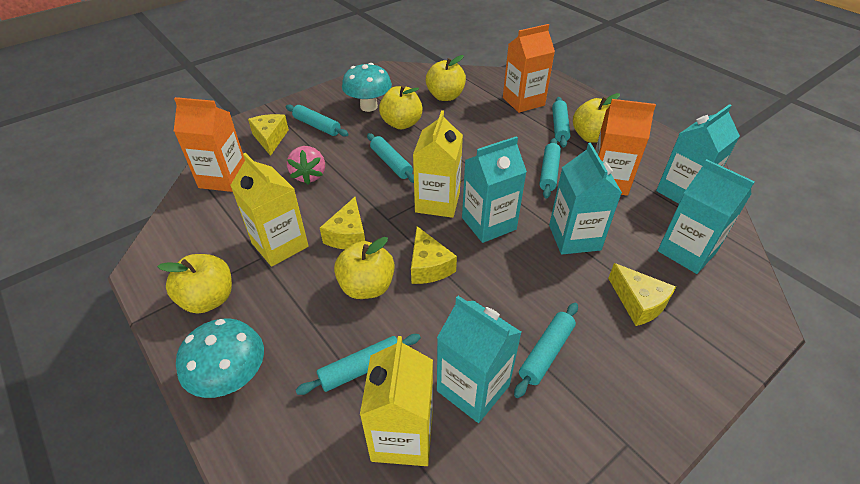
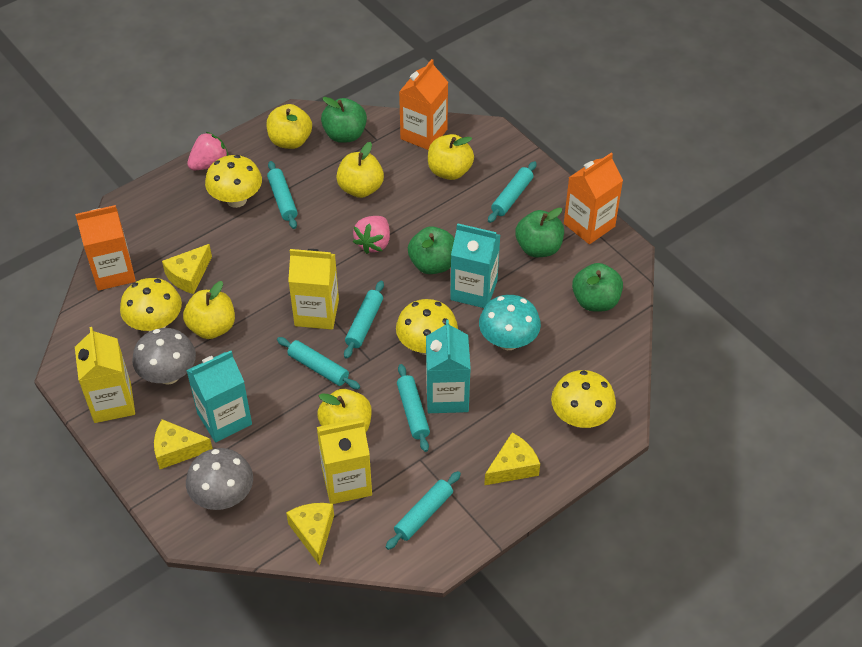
green apple: 0 -> 4
grey mushroom: 0 -> 2
pink strawberry: 1 -> 2
turquoise carton: 5 -> 3
turquoise mushroom: 2 -> 1
yellow mushroom: 0 -> 4

